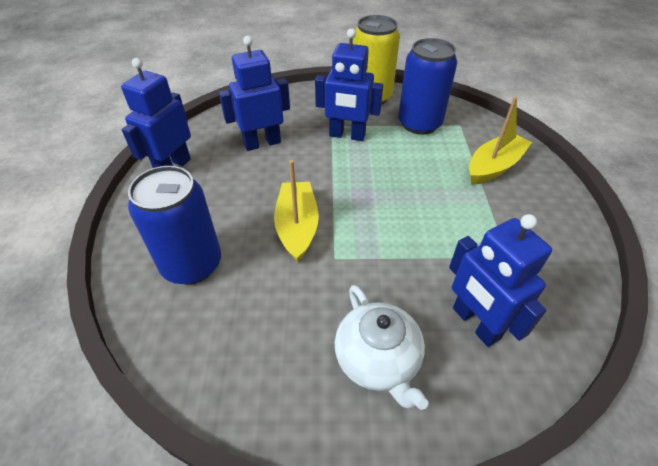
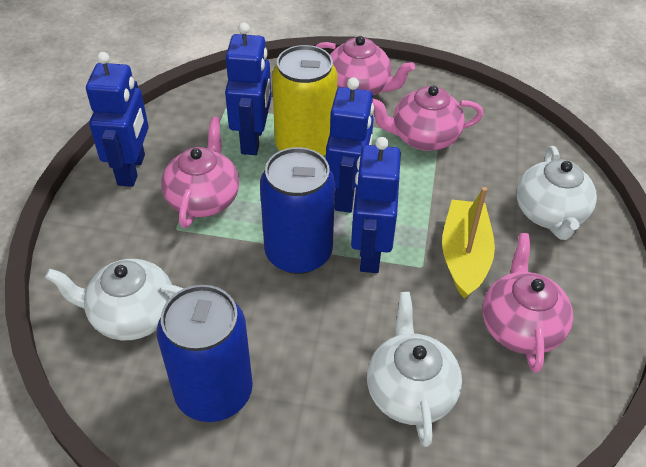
pink teapot: 0 -> 4
white teapot: 1 -> 3
yellow boat: 2 -> 1

